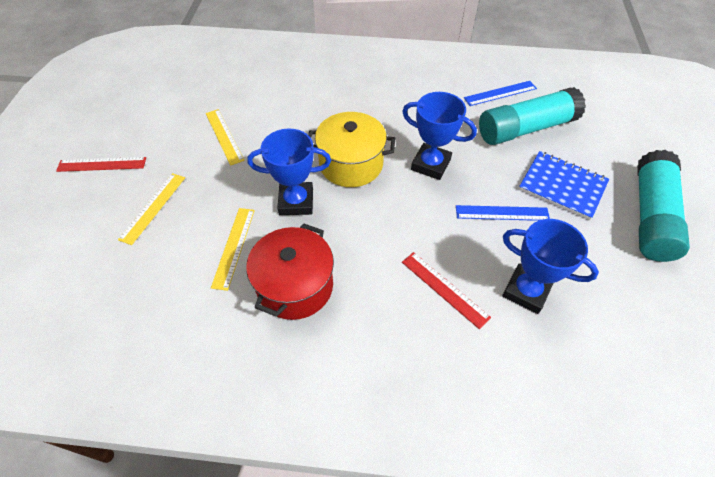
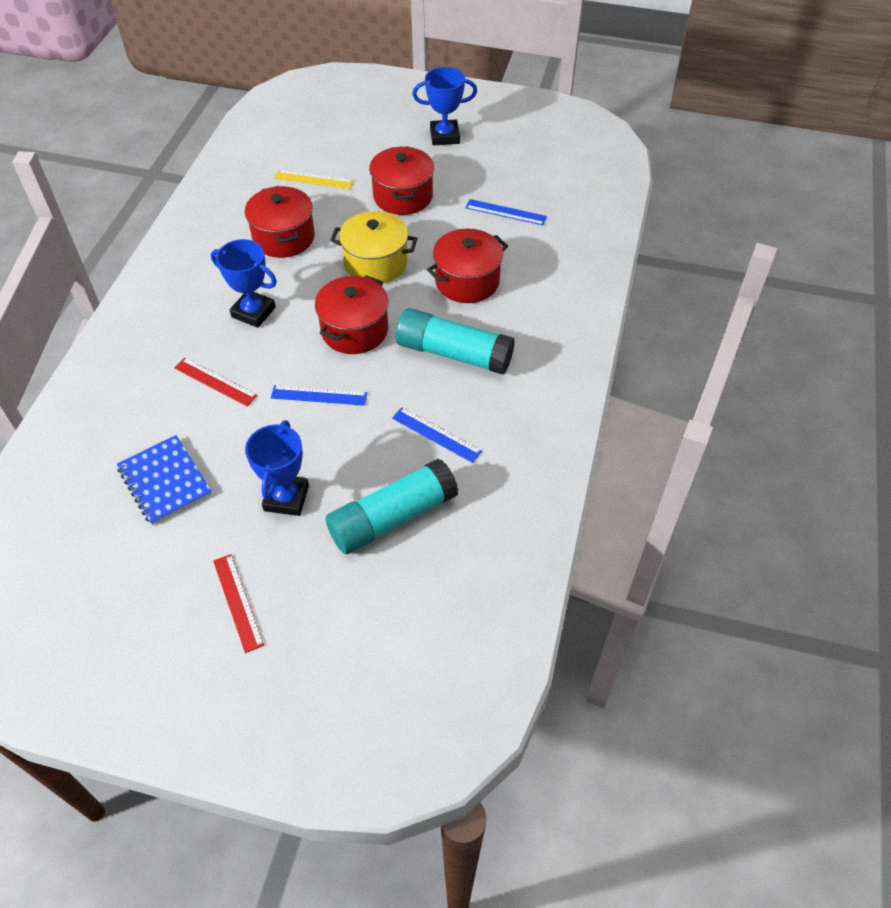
blue ruler: 2 -> 3
red pot: 1 -> 4
yellow ruler: 3 -> 1

